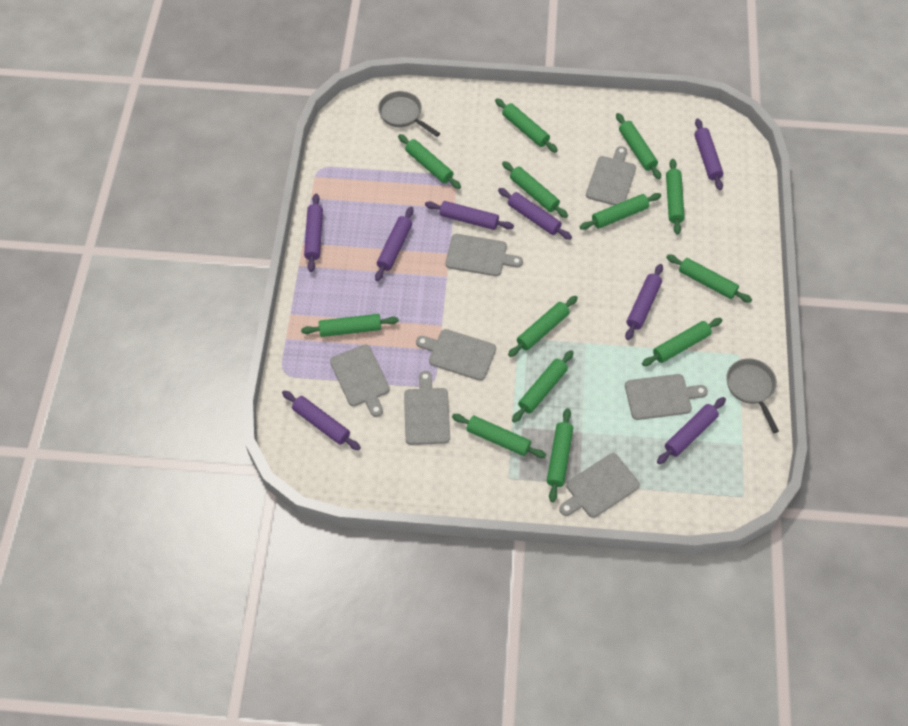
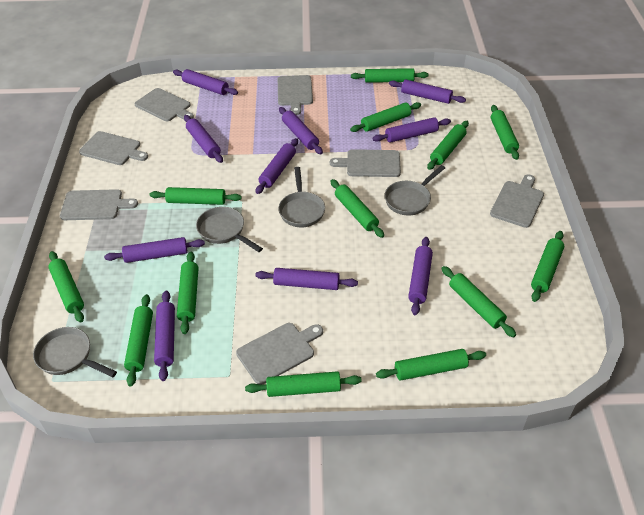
grey pan: 2 -> 4
purple rolling pin: 8 -> 10

